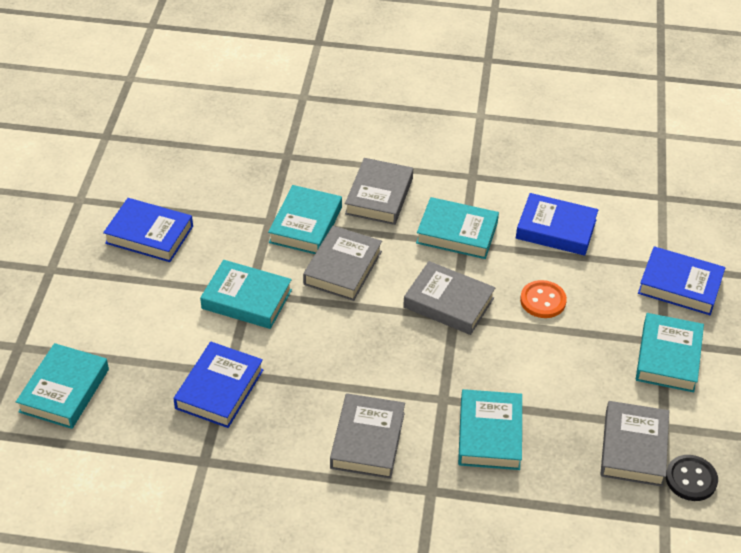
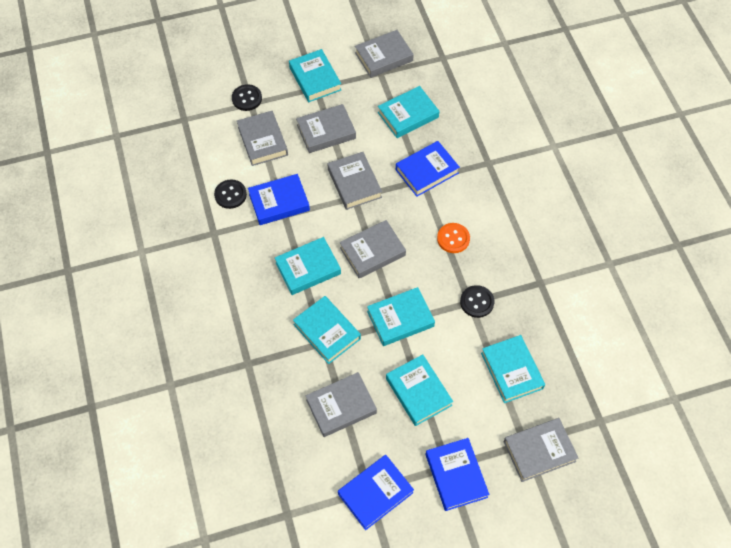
black button: 1 -> 3
grey book: 5 -> 7
turquoise book: 6 -> 7

